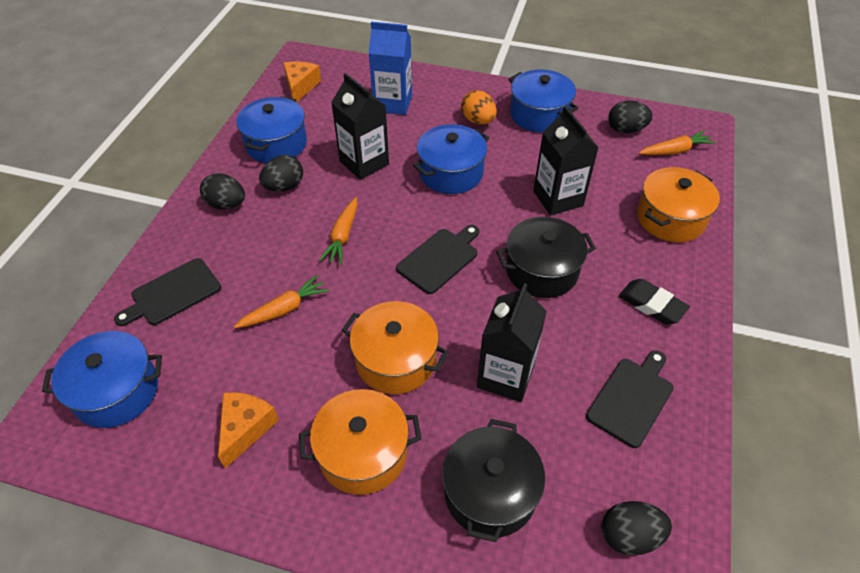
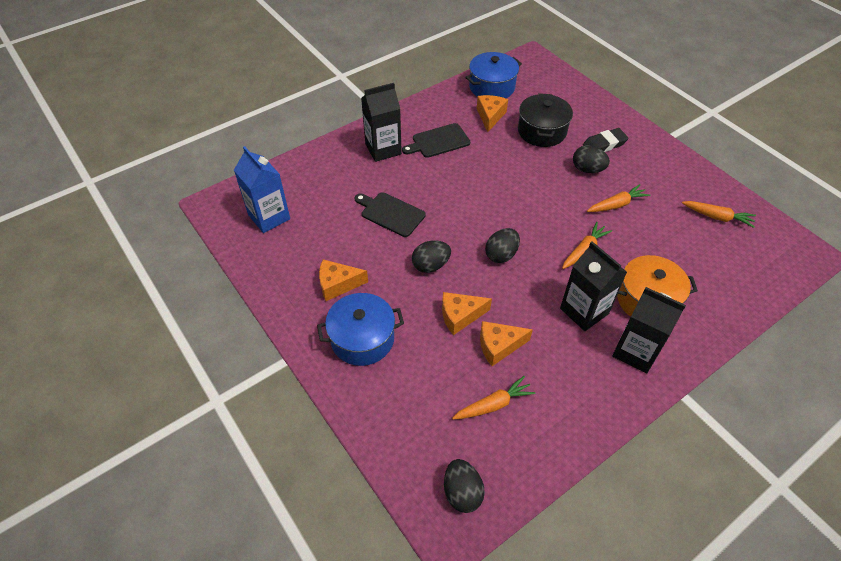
black cutting board: 3 -> 2
black pot: 2 -> 1
blue pot: 4 -> 2
orange carrot: 3 -> 4
orange cheese: 2 -> 4
orange egg: 1 -> 0
orange pot: 3 -> 1

